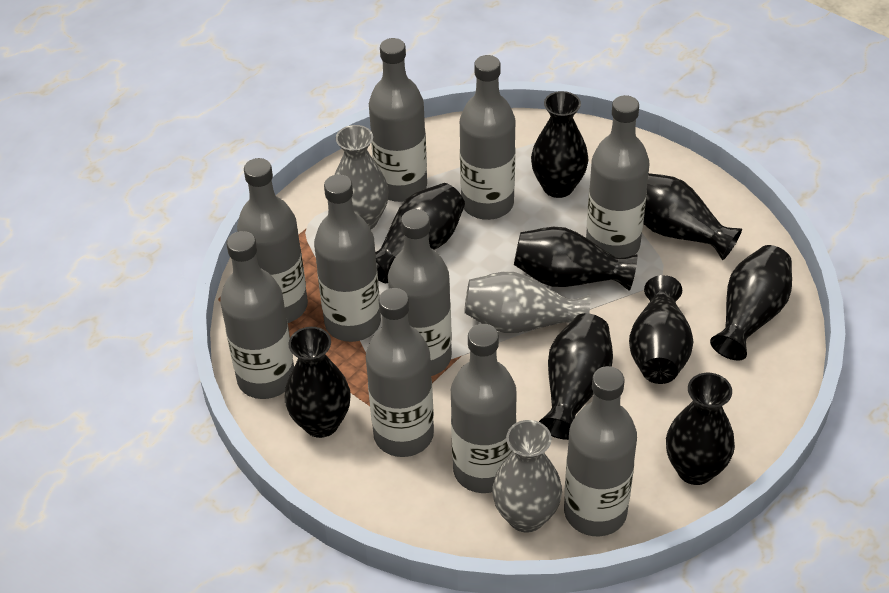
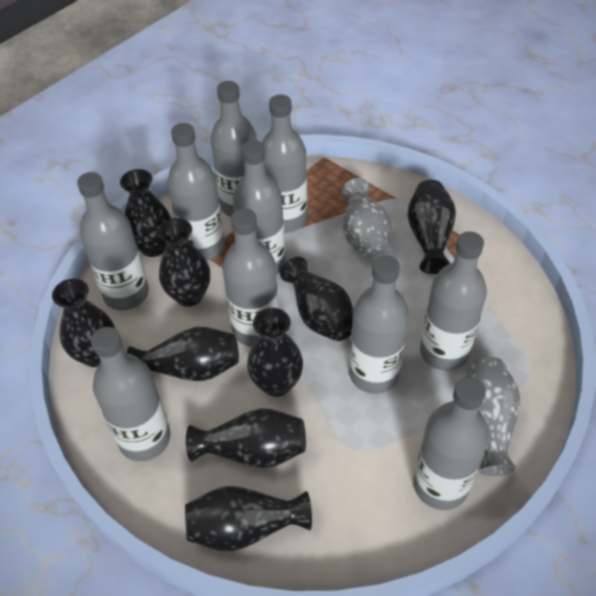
grey vase: 3 -> 2

